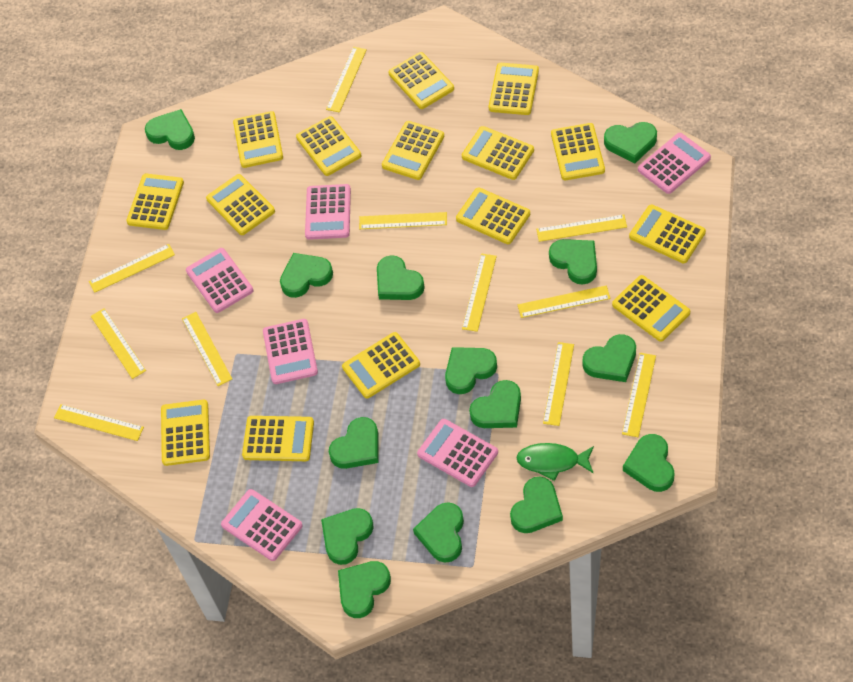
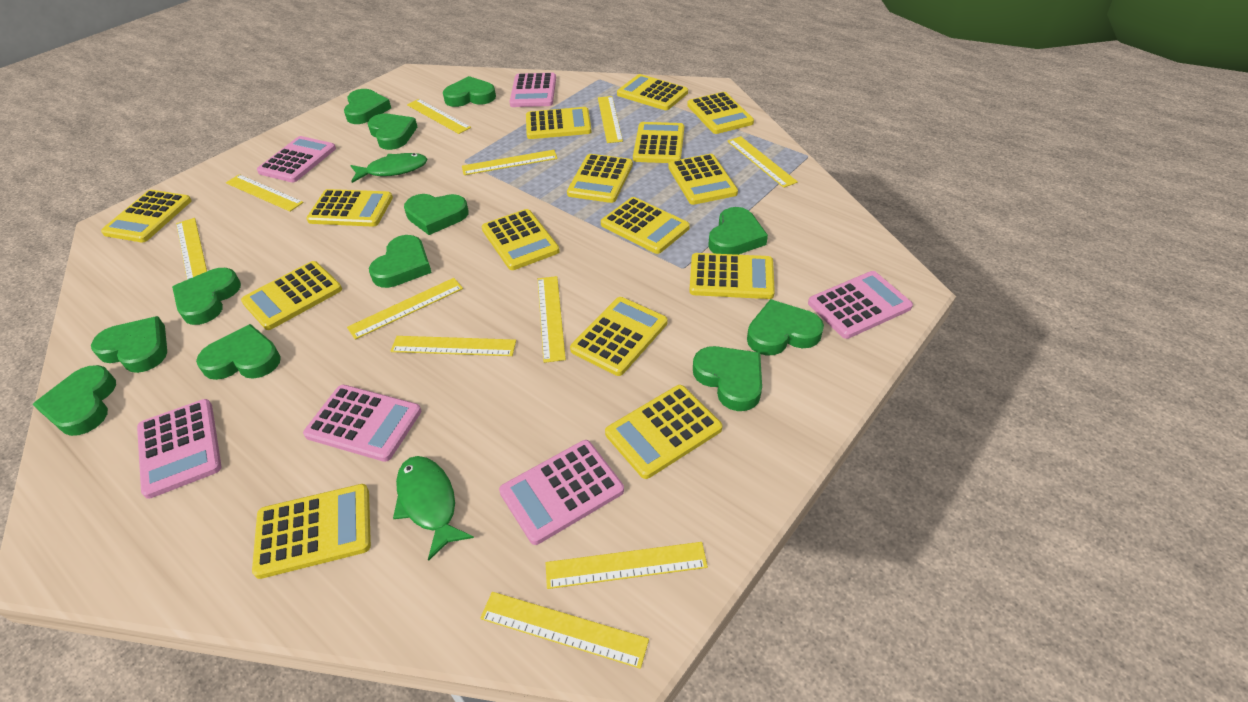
green fish: 1 -> 2
green heart: 14 -> 12

